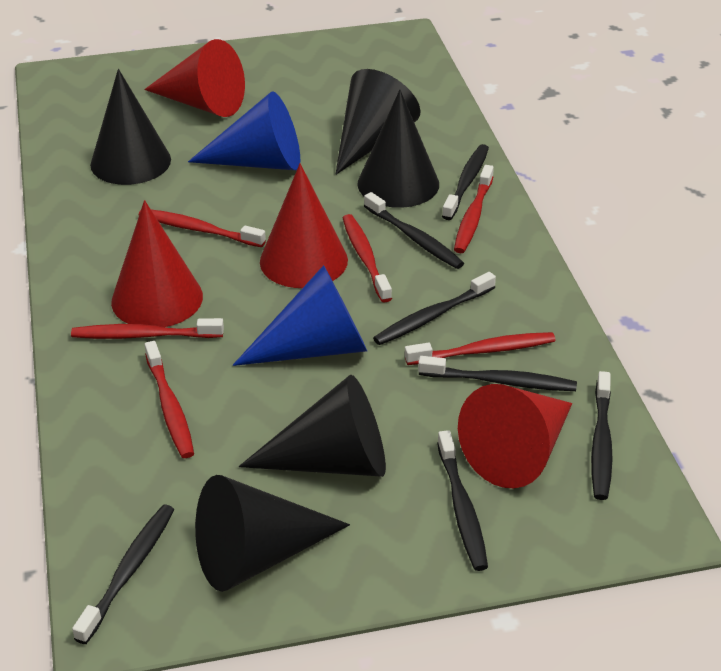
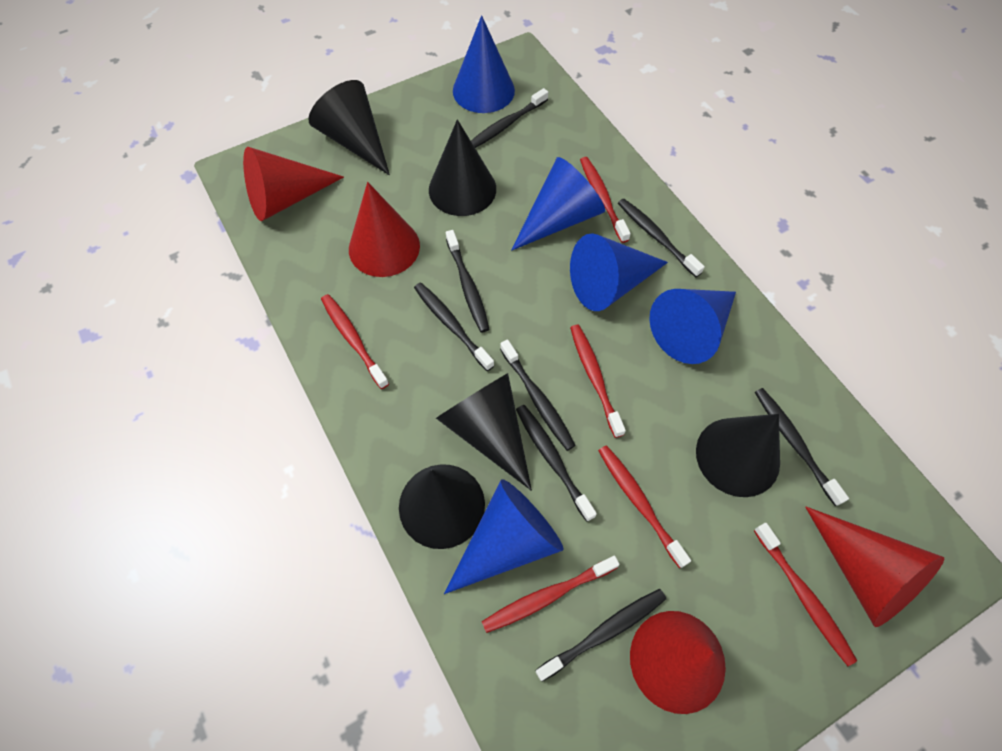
black toothbrush: 7 -> 8
blue cone: 2 -> 5

